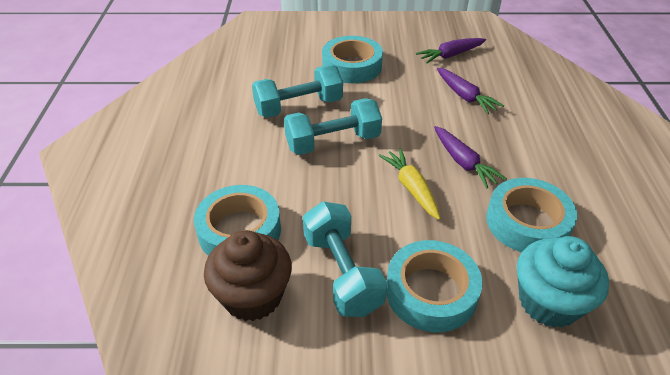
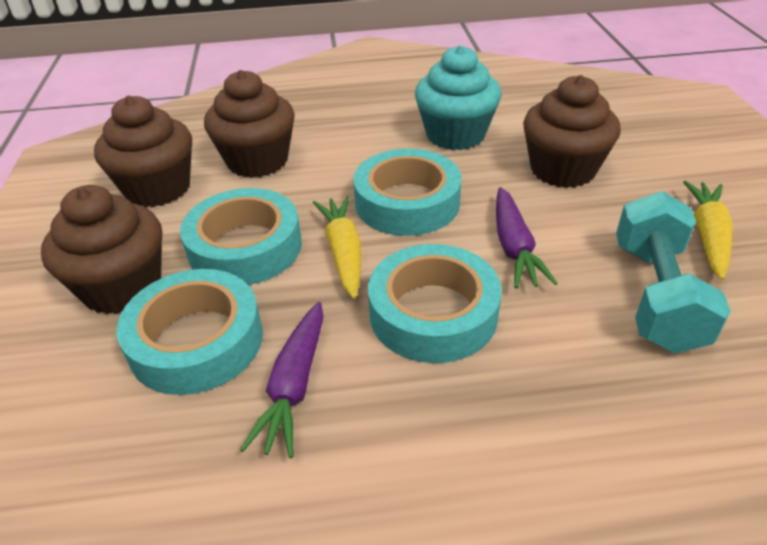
brown cupcake: 1 -> 4
purple carrot: 3 -> 2
turquoise dumbbell: 3 -> 1
yellow carrot: 1 -> 2

